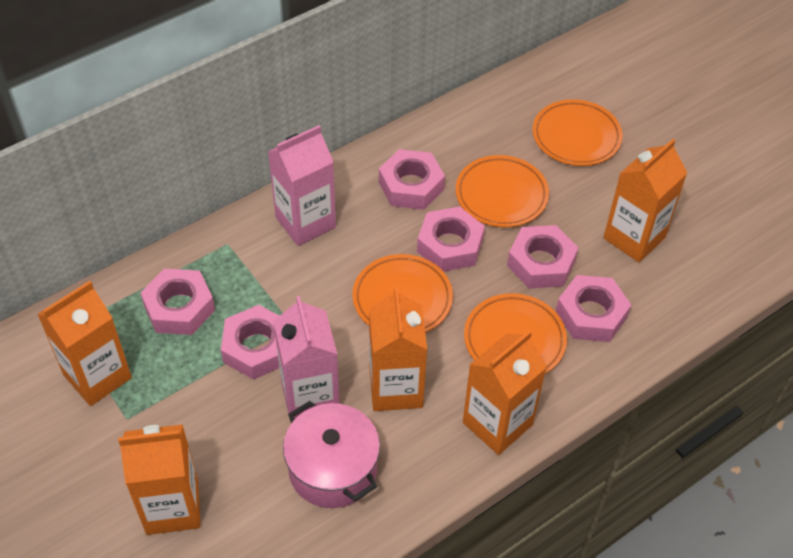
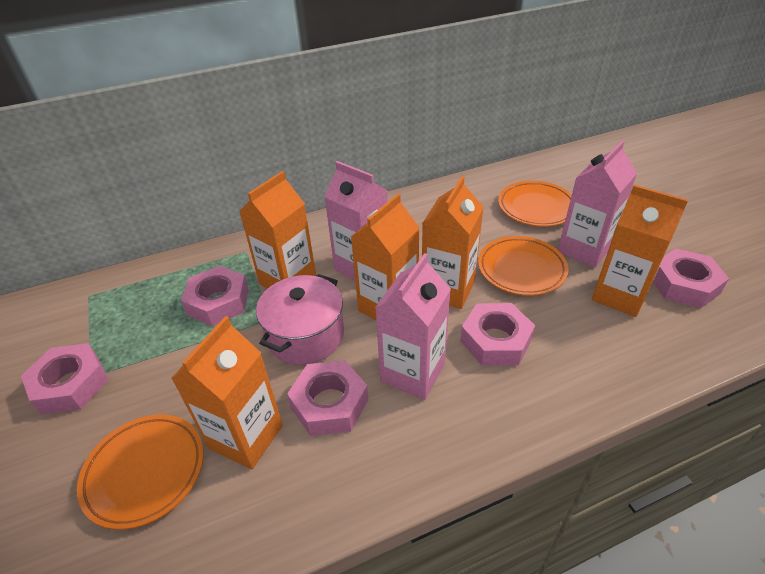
orange plate: 4 -> 3
pink carton: 2 -> 3
pink nut: 6 -> 5

